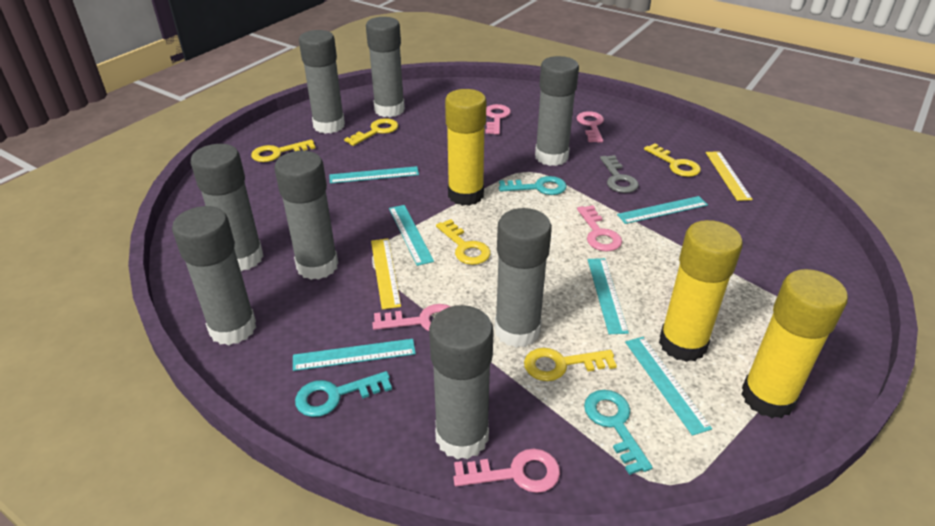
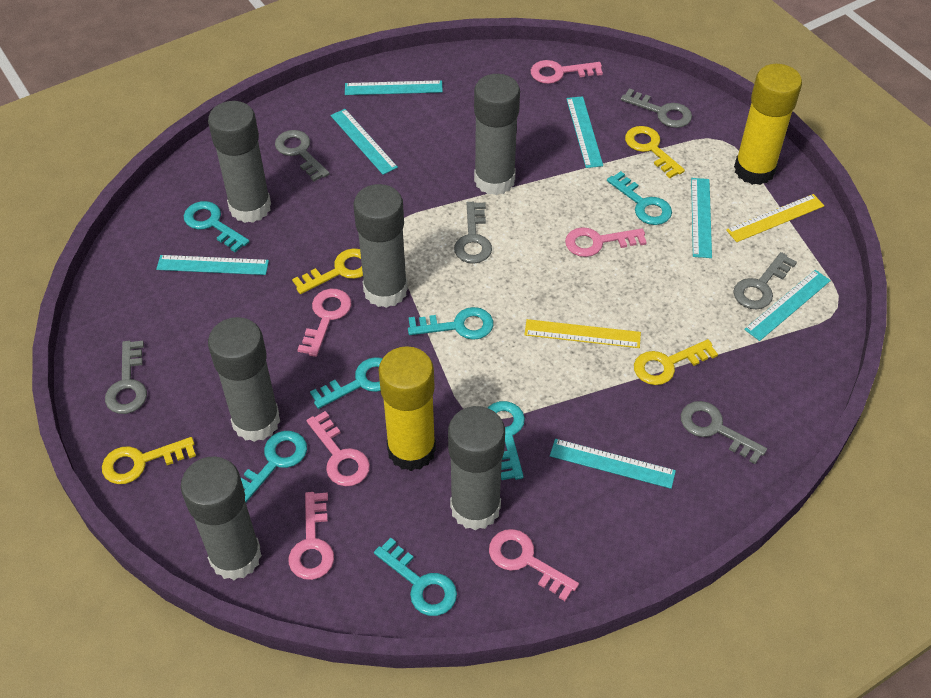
grey glue stick: 8 -> 6
grey key: 1 -> 6
pink key: 5 -> 6
turquoise key: 3 -> 7
turquoise ruler: 6 -> 7
yellow glue stick: 3 -> 2
yellow key: 5 -> 4

